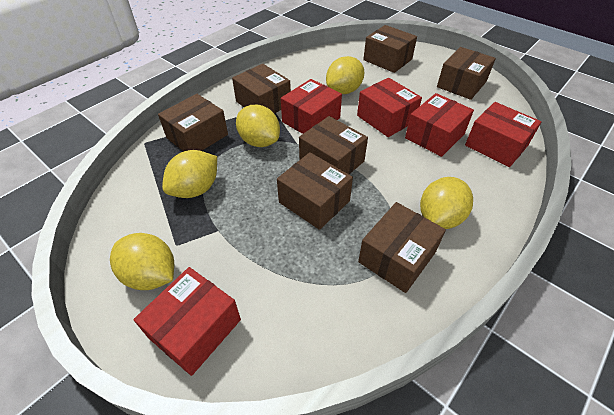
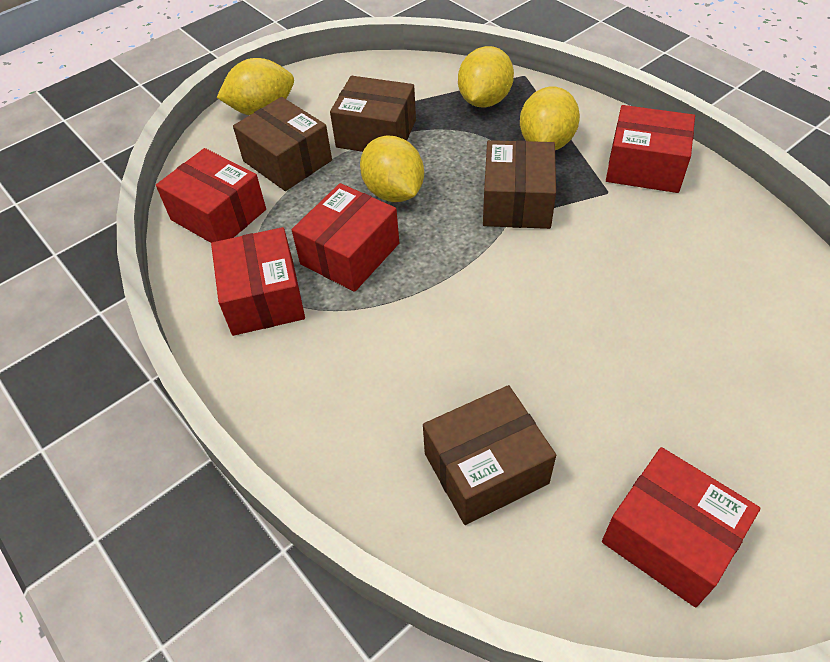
brown box: 7 -> 4
yellow lemon: 5 -> 4

